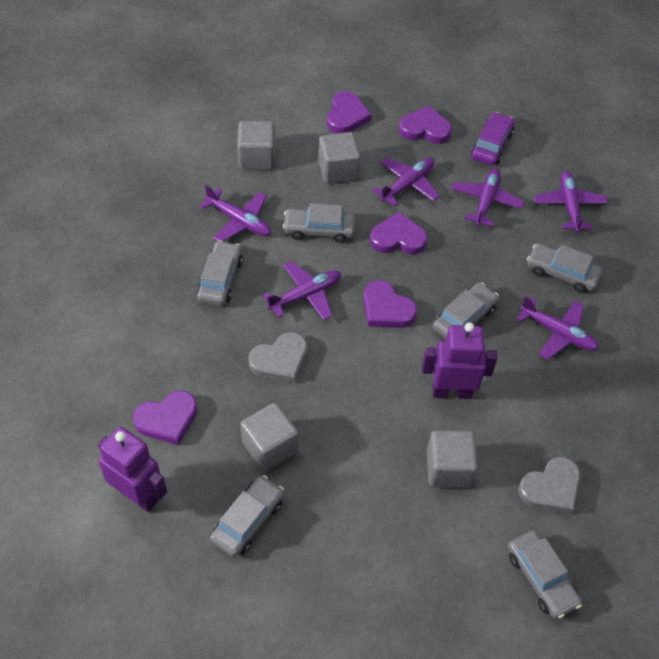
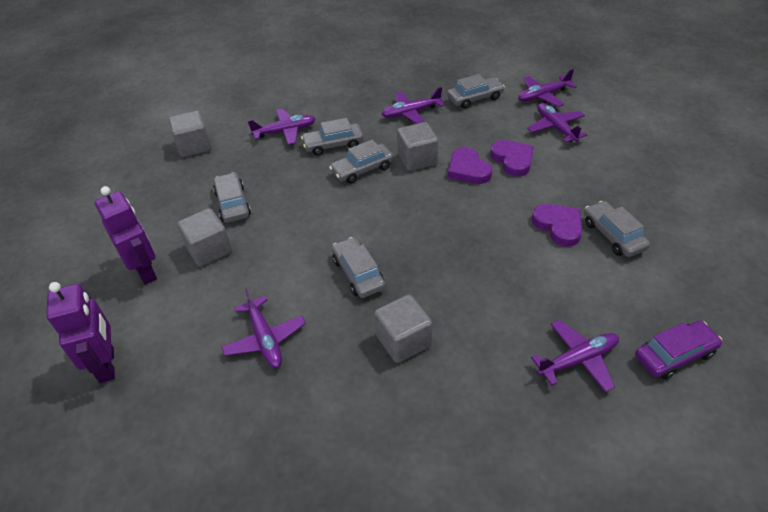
grey heart: 2 -> 0
purple heart: 5 -> 3

